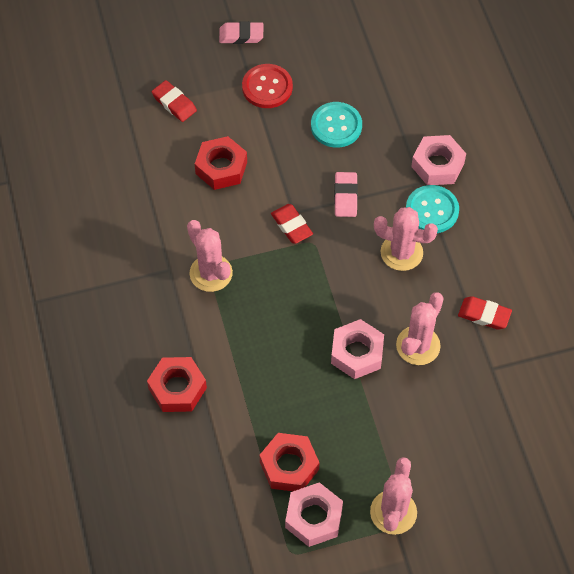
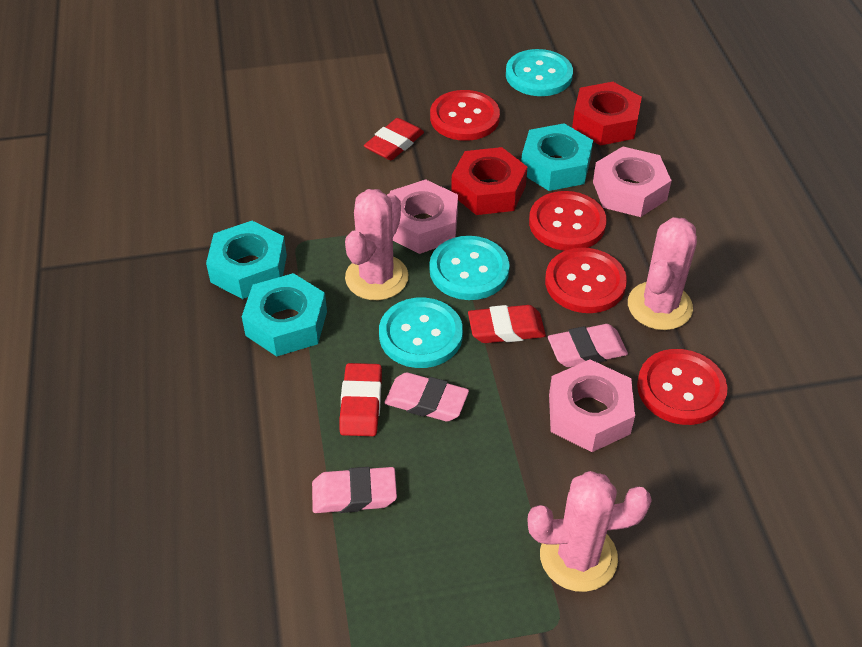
pink cactus: 4 -> 3
pink eraser: 2 -> 3
red button: 1 -> 4
red nut: 3 -> 2
turquoise button: 2 -> 3
turquoise nut: 0 -> 3

